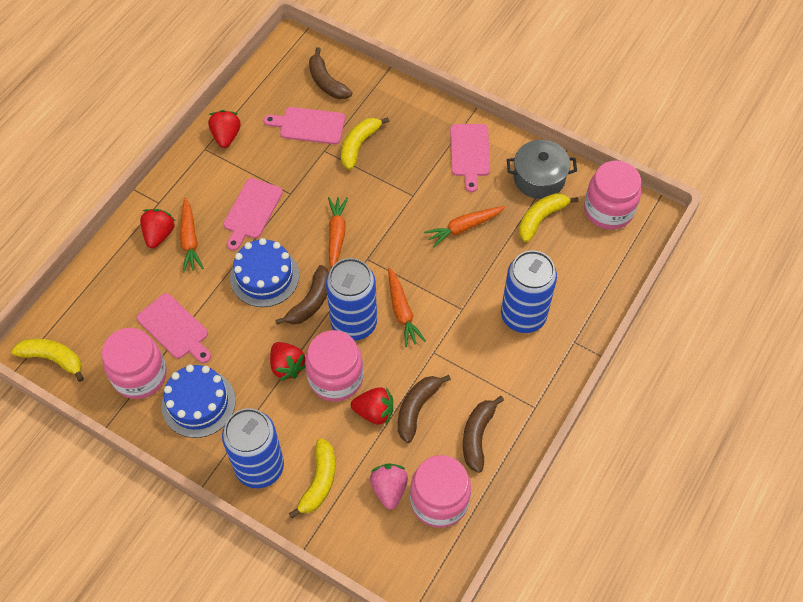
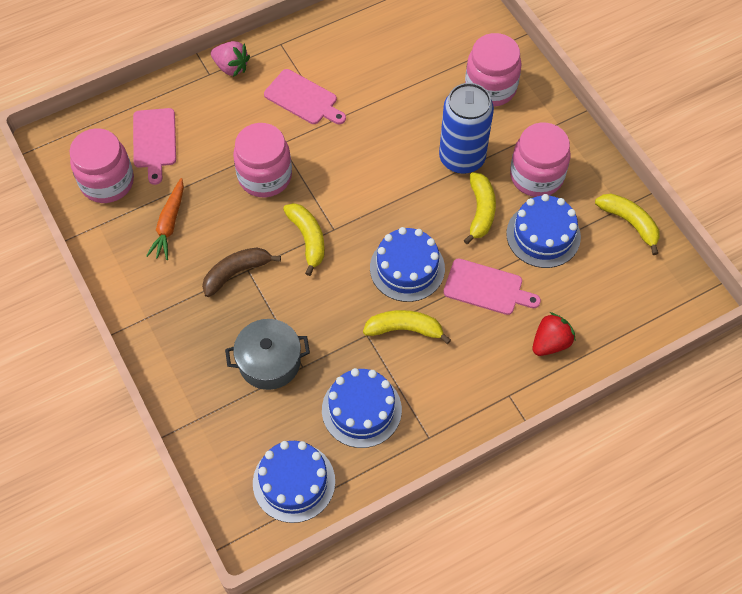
blue cake: 2 -> 4
blue can: 3 -> 1
brown banana: 4 -> 1
orange carrot: 4 -> 1
pink cutting board: 4 -> 3
red strawberry: 4 -> 1

